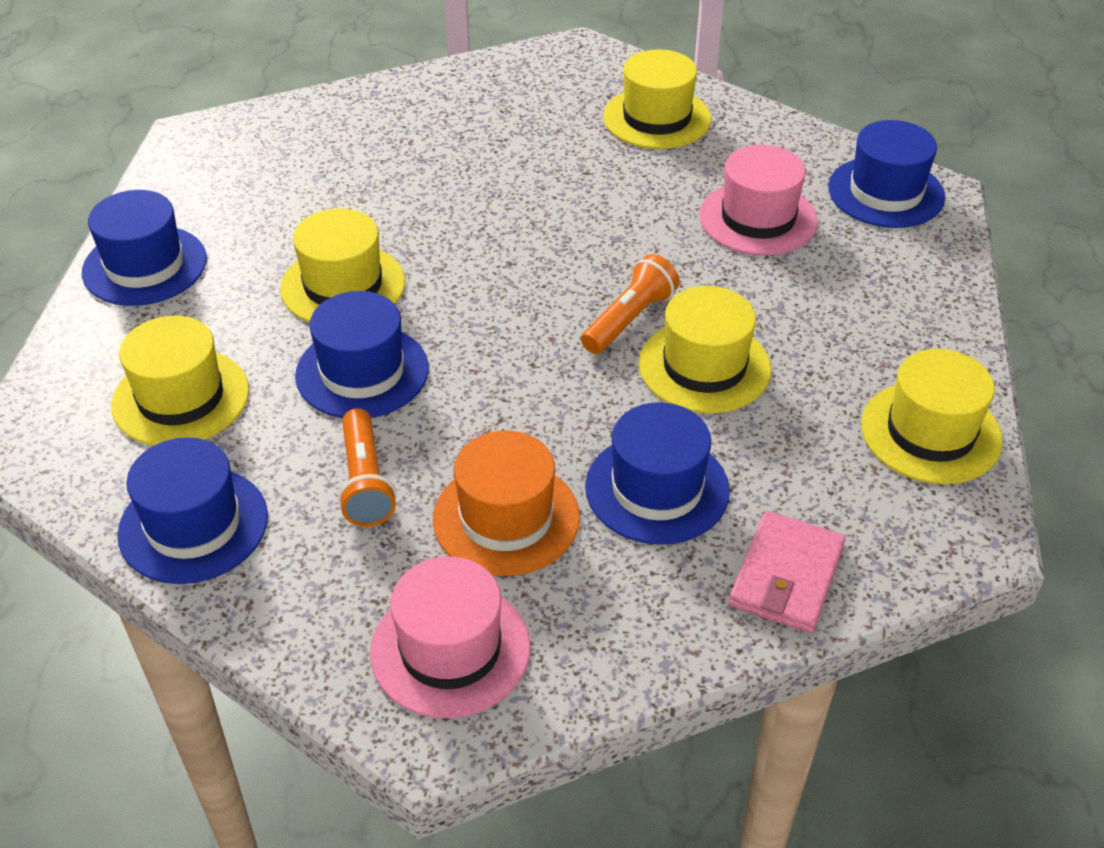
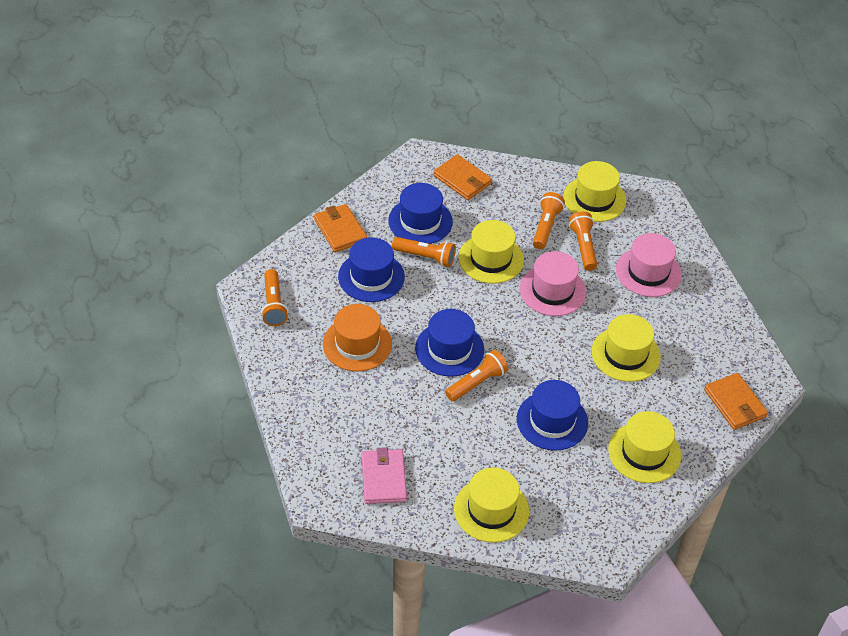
blue hat: 5 -> 4
orange flashlight: 2 -> 5
orange wallet: 0 -> 3

